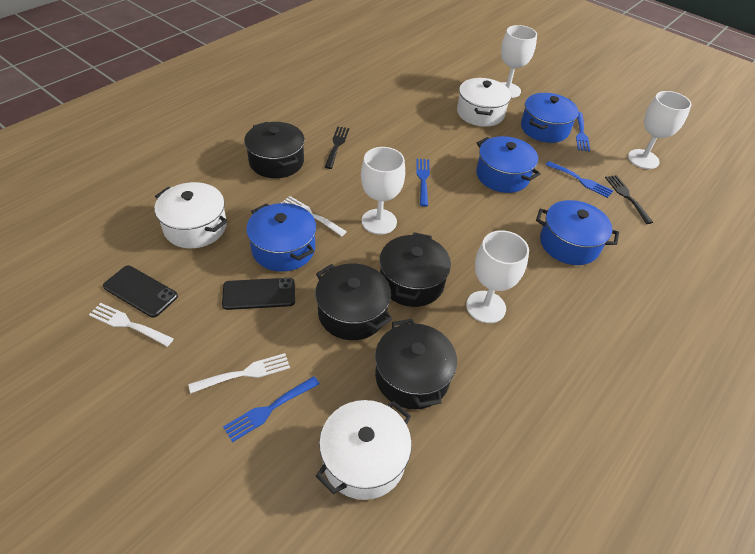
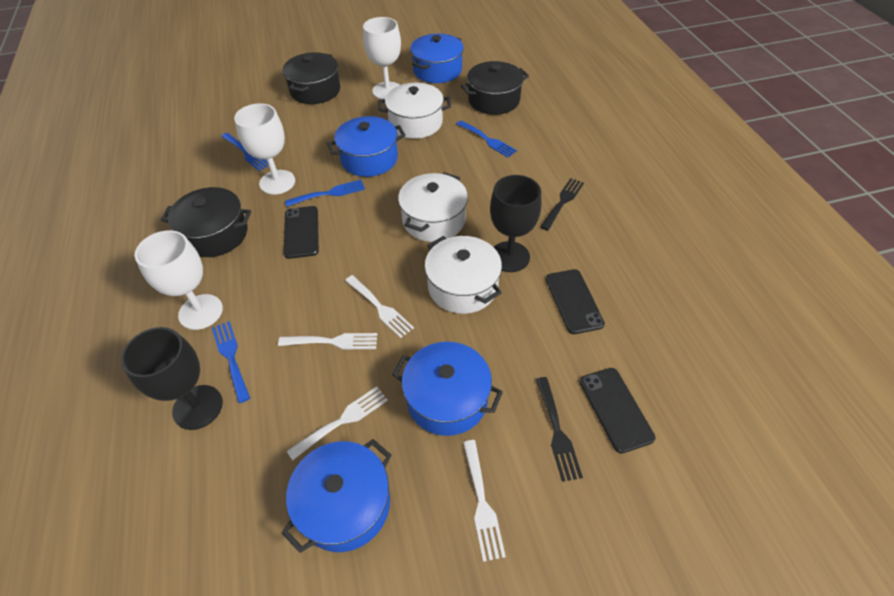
black goblet: 0 -> 2
black phone: 2 -> 3
black pot: 4 -> 3
white fork: 3 -> 4
white goblet: 4 -> 3

